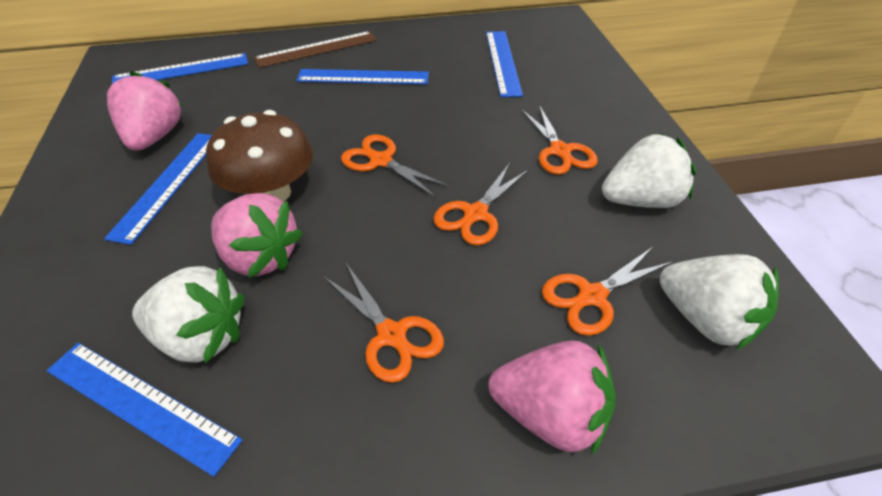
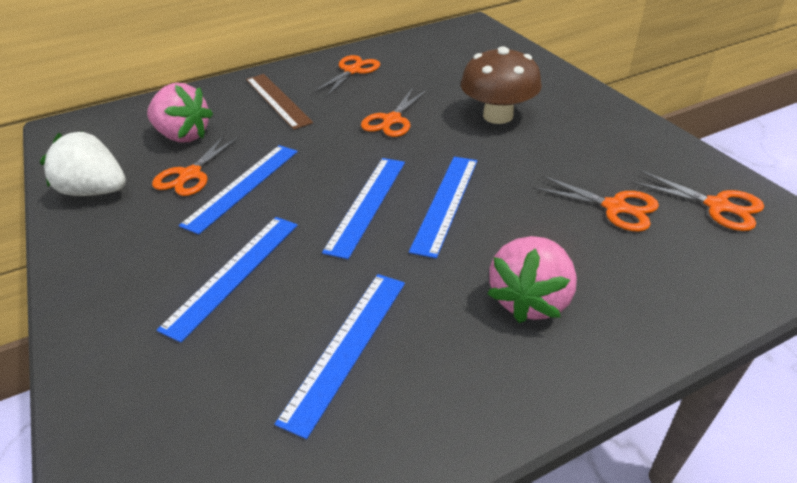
pink strawberry: 3 -> 2
white strawberry: 3 -> 1

